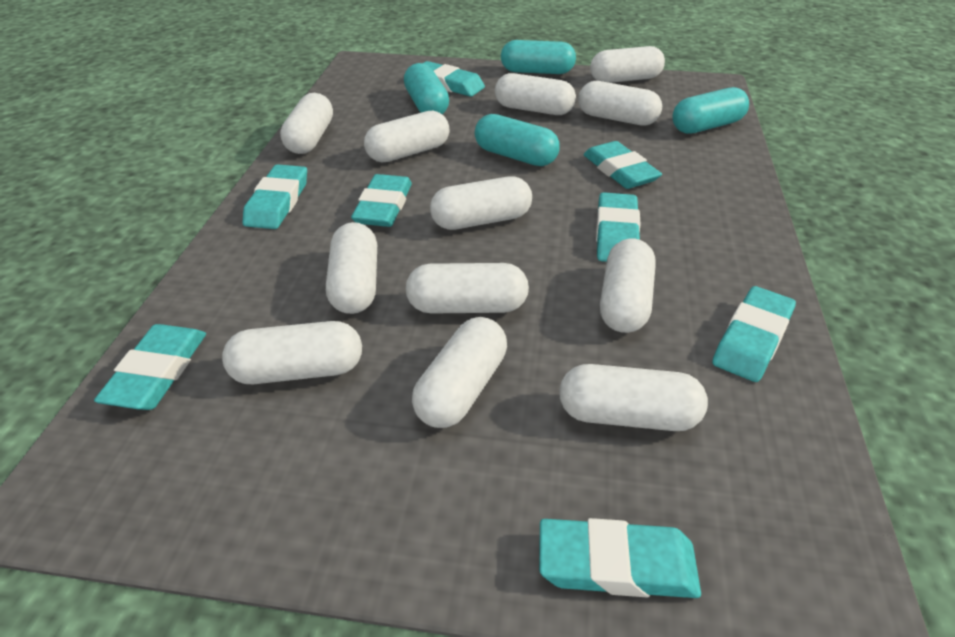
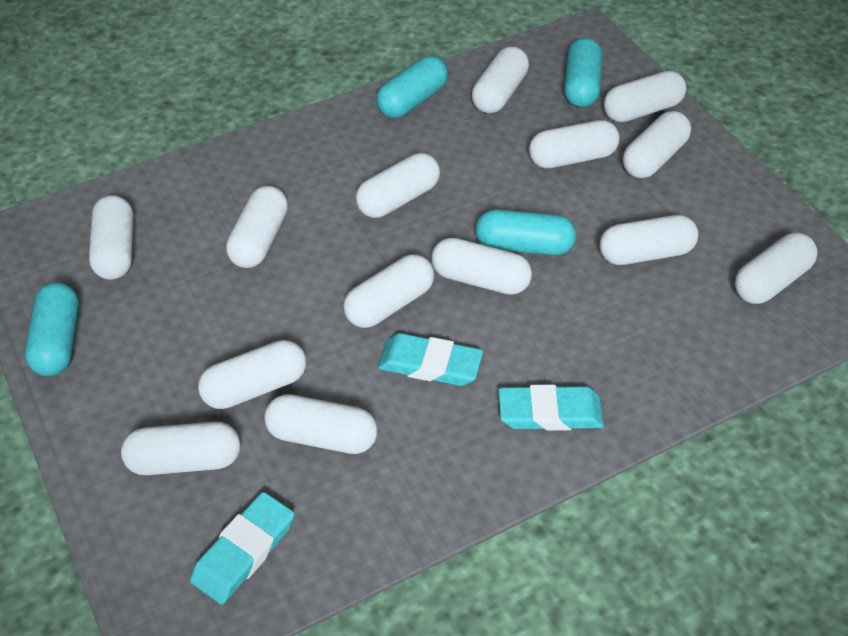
turquoise eraser: 8 -> 3
white capsule: 12 -> 14

